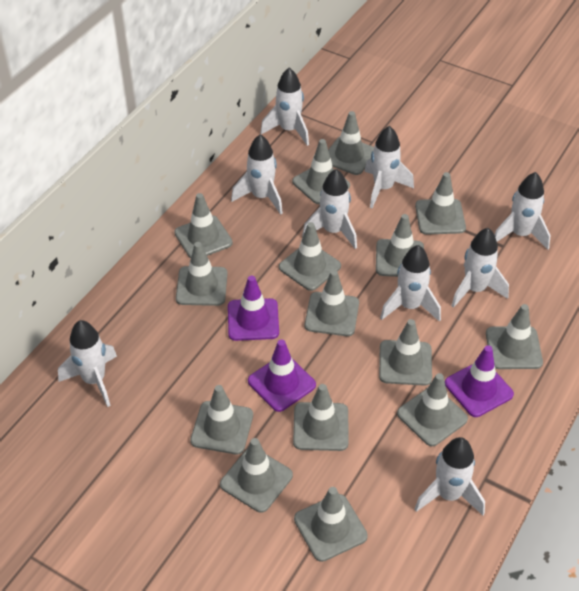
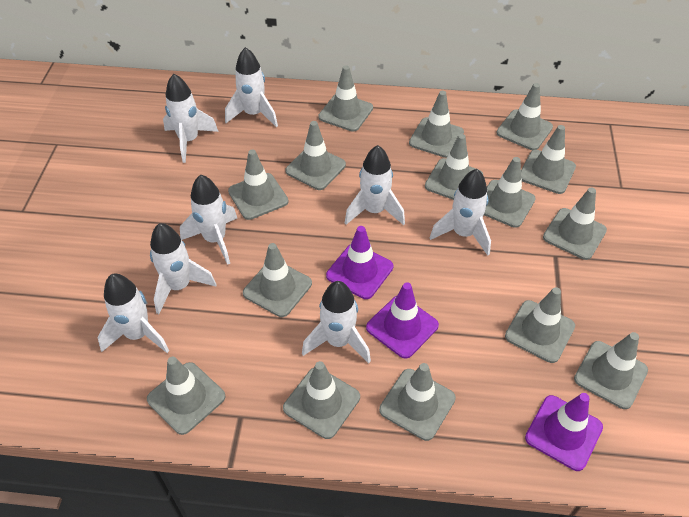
white rocket: 9 -> 8

